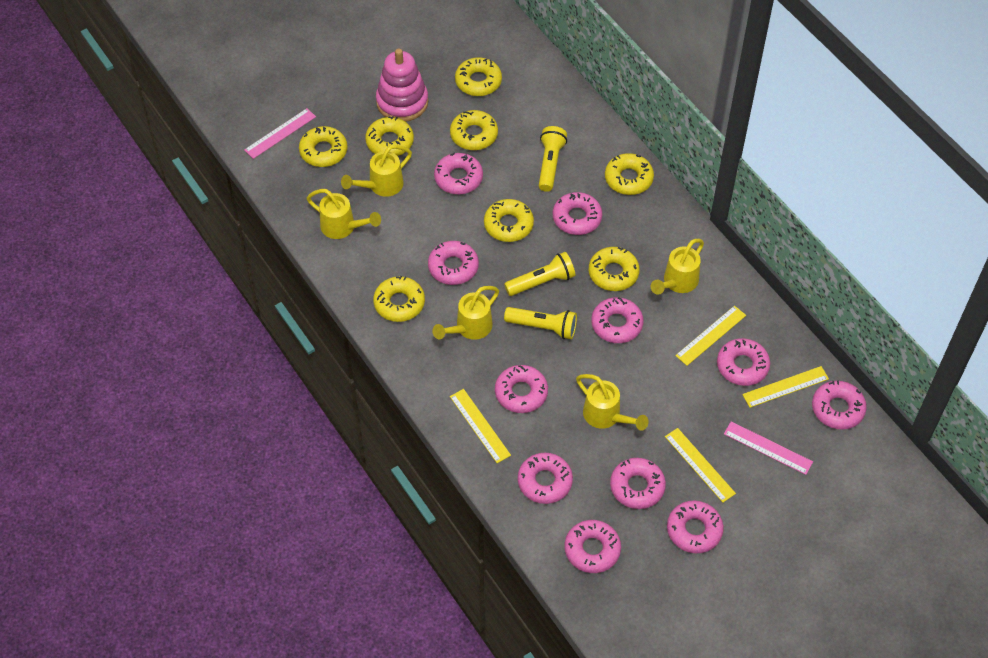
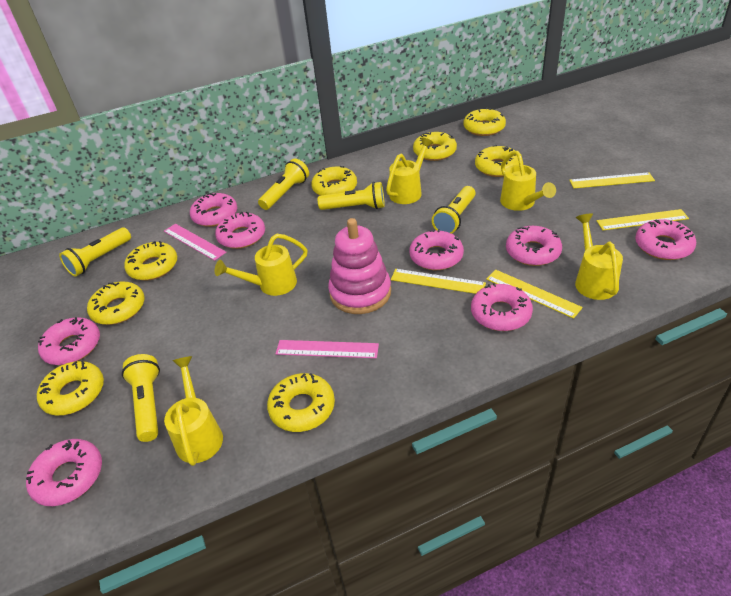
pink donut: 11 -> 8
yellow flashlight: 3 -> 5

